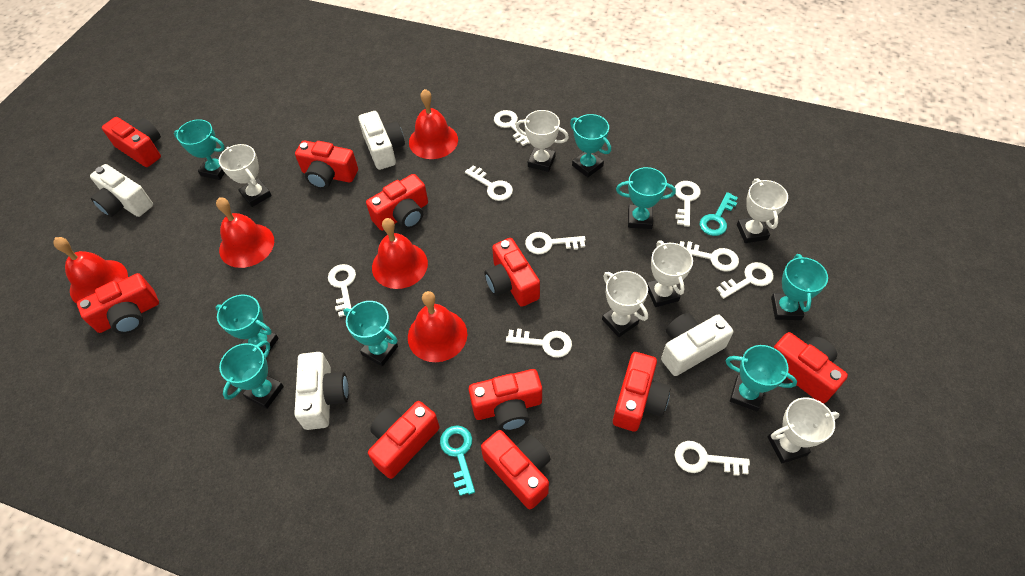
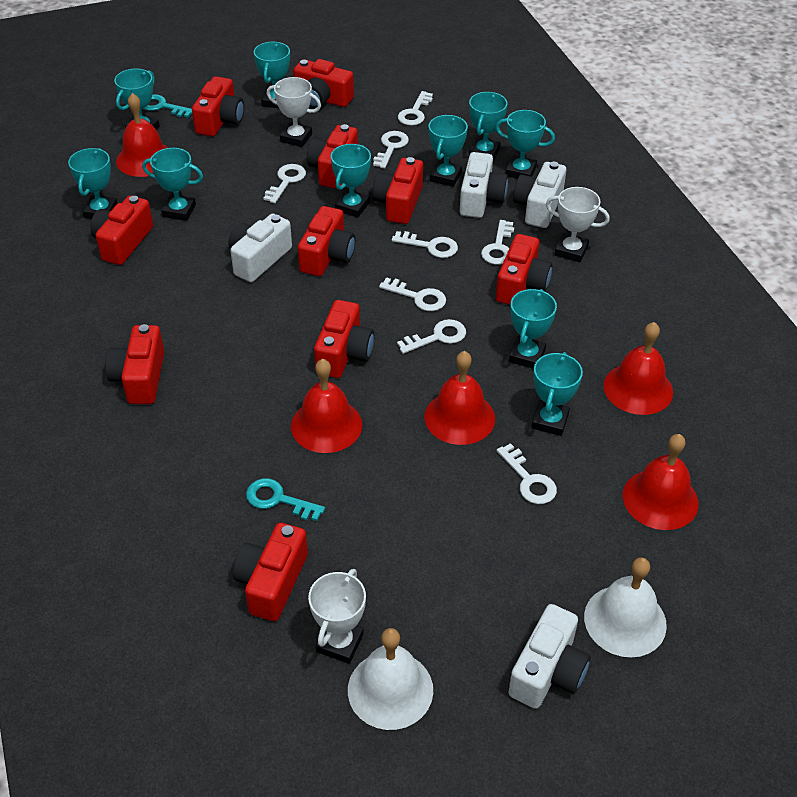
turquoise trophy: 8 -> 10
white bell: 0 -> 2
white key: 9 -> 8
white trophy: 6 -> 3

